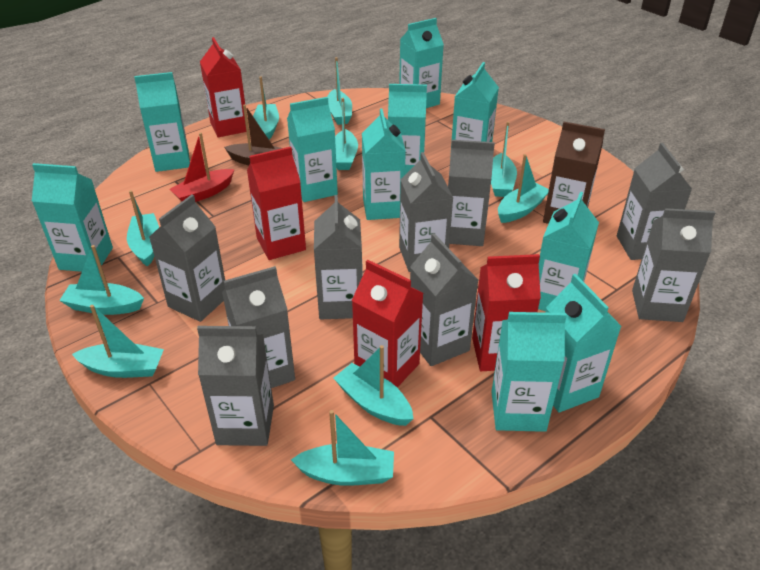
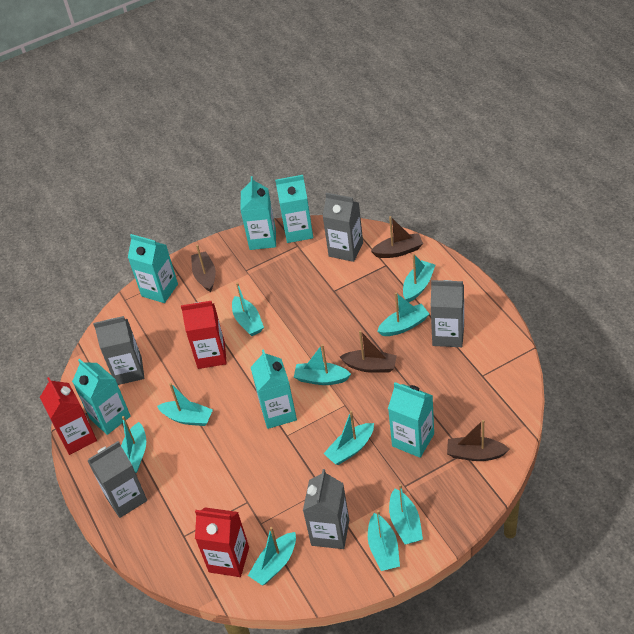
brown boat: 1 -> 4
brown carton: 1 -> 0
grey carton: 9 -> 5
red boat: 1 -> 0
red carton: 4 -> 3
turquoise carton: 10 -> 6

